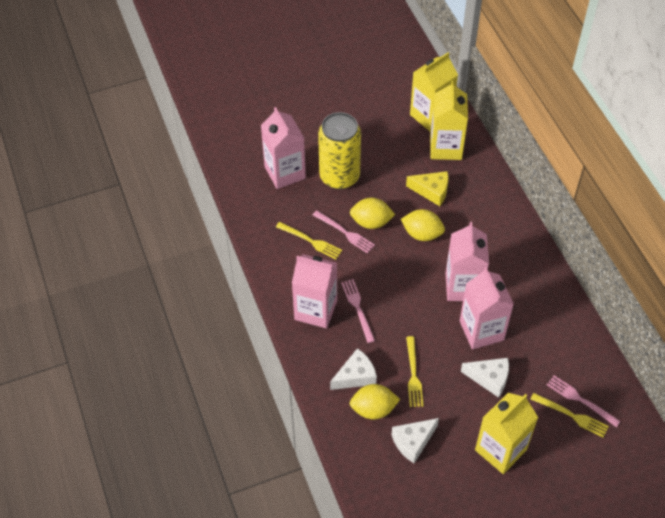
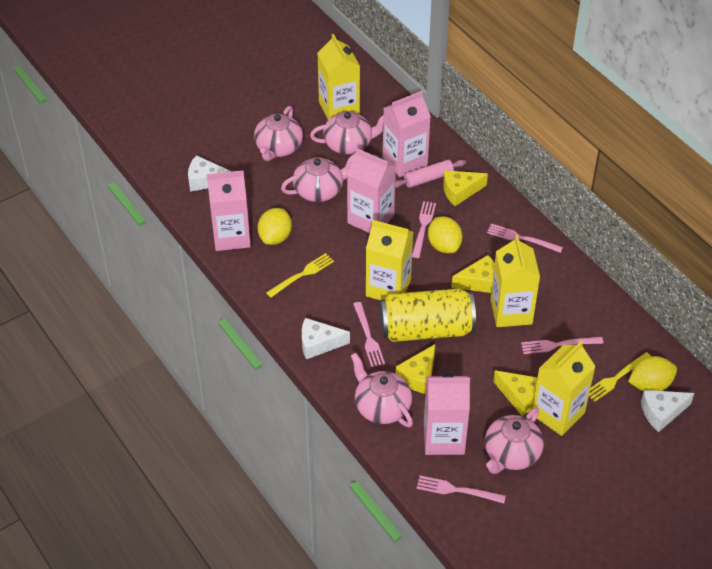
pink fork: 3 -> 5
pink rolling pin: 0 -> 1
pink teapot: 0 -> 5
yellow carton: 3 -> 4
yellow cheese: 1 -> 4
yellow fork: 3 -> 2

